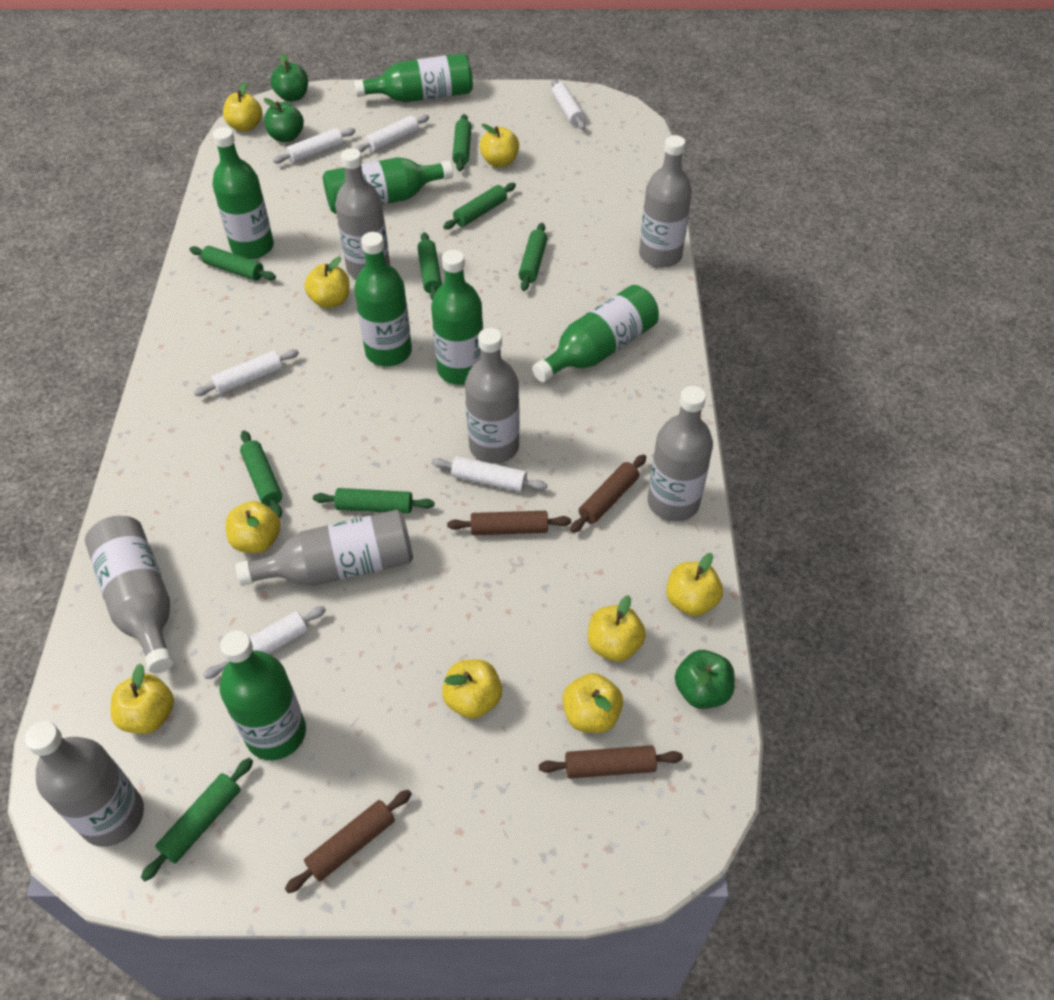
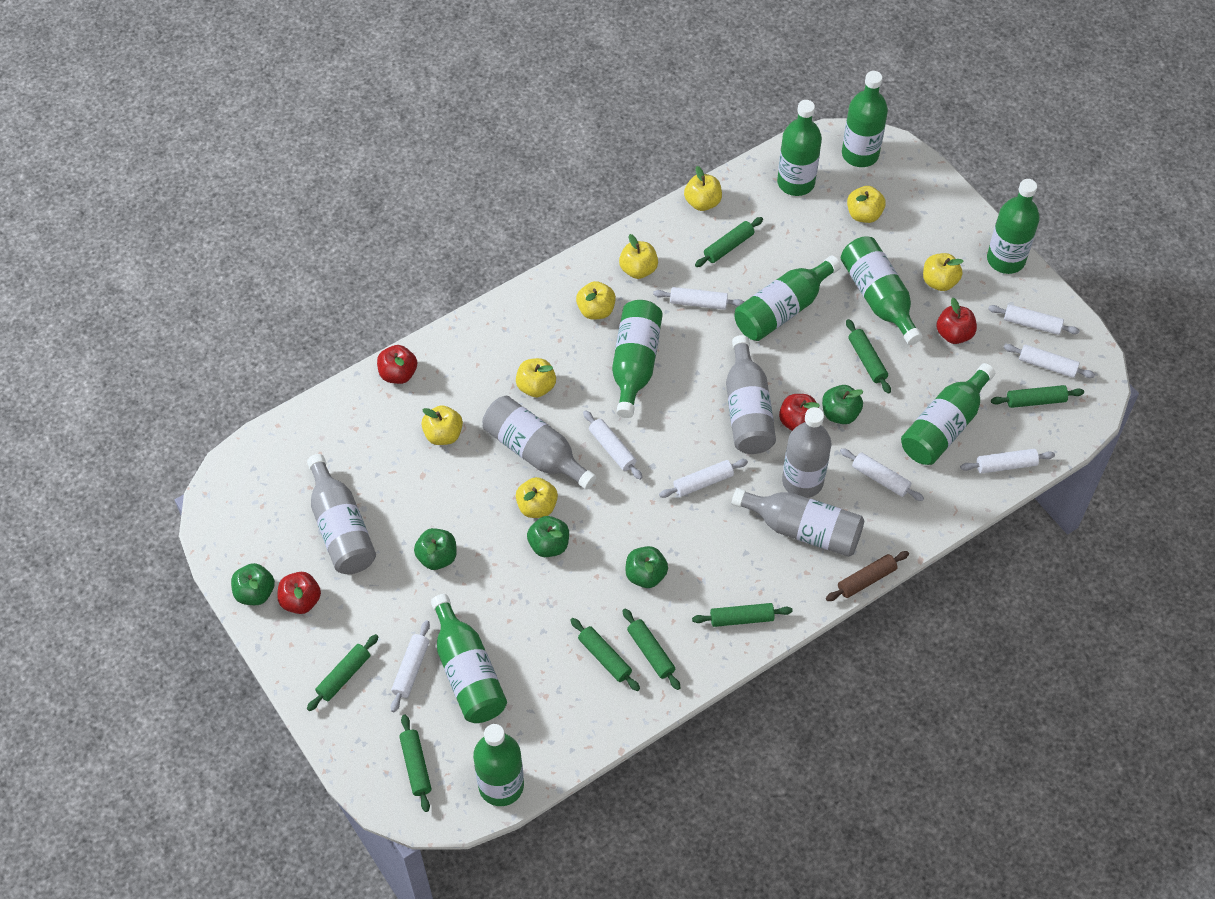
brown rolling pin: 4 -> 1
green apple: 3 -> 5
green bottle: 7 -> 9
grey bottle: 7 -> 5
red apple: 0 -> 4
white rolling pin: 6 -> 8
yellow apple: 9 -> 8

